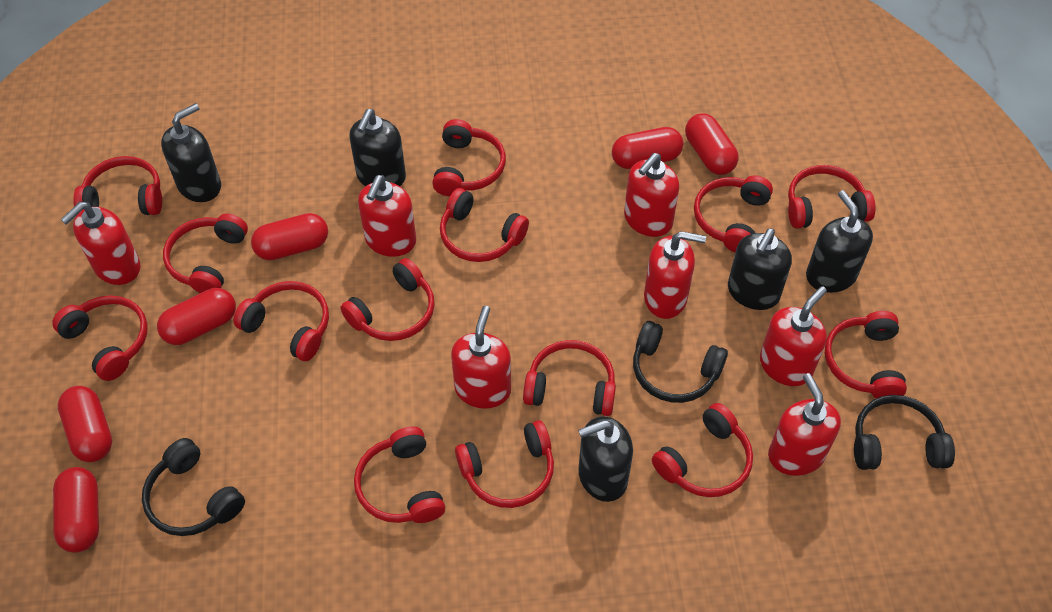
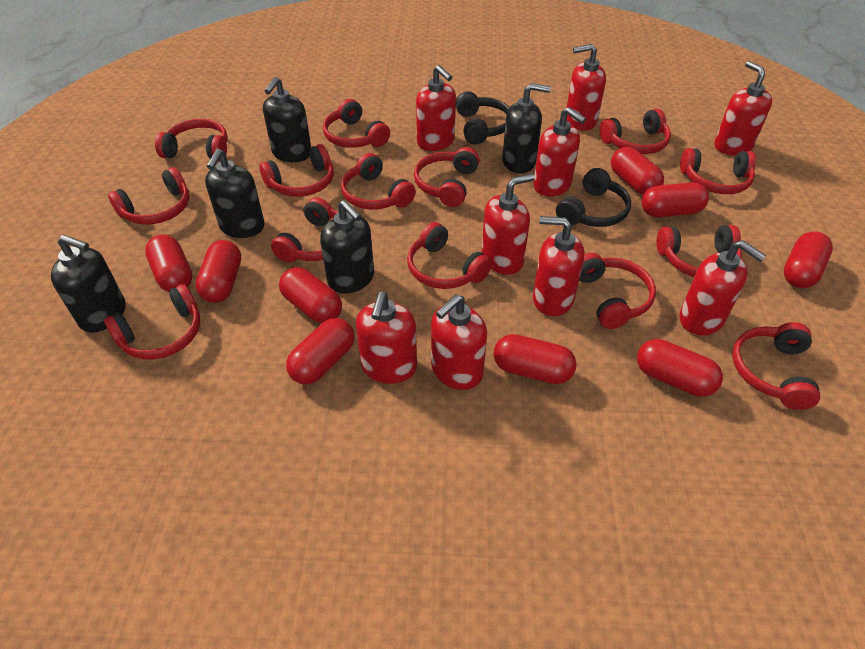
black headphones: 3 -> 2
red capsule: 6 -> 9
red soap dispenser: 7 -> 9

